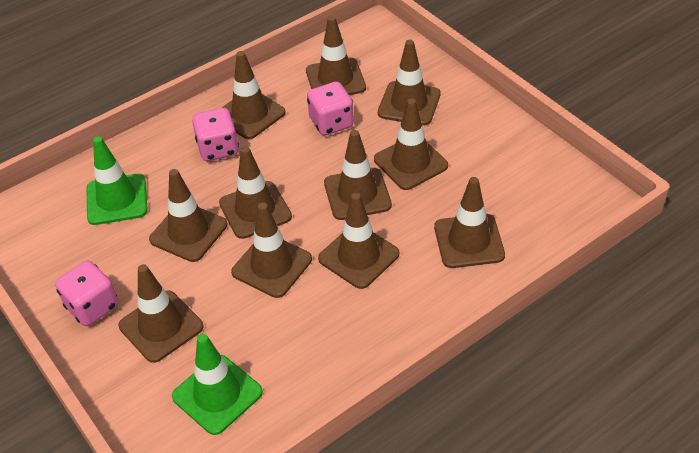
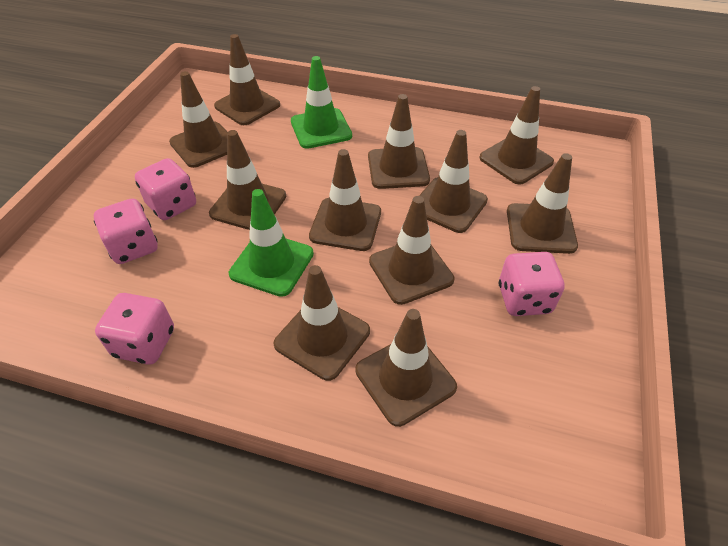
pink dice: 3 -> 4

